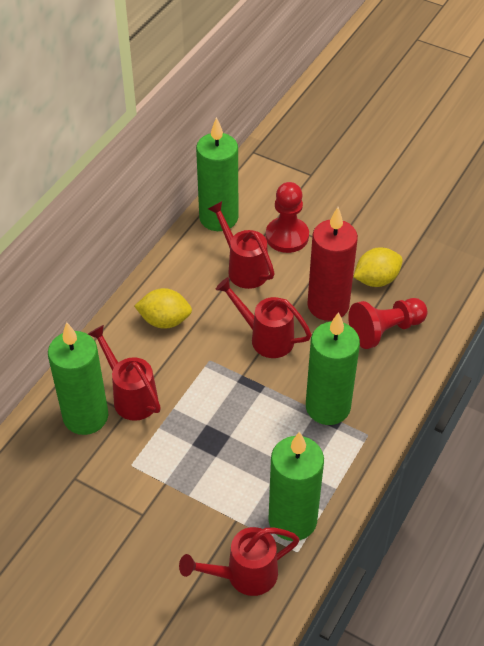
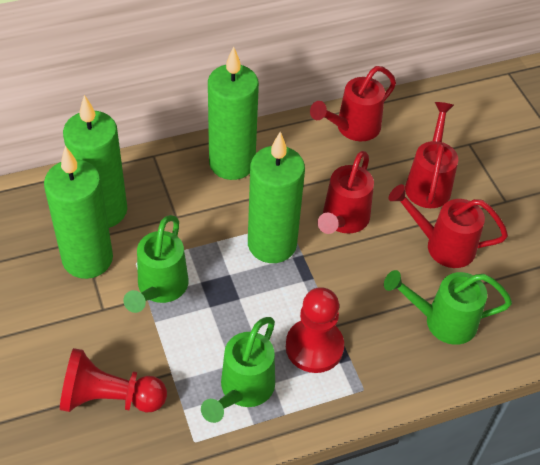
green watering can: 0 -> 3
red candle: 1 -> 0
yellow lemon: 2 -> 0

